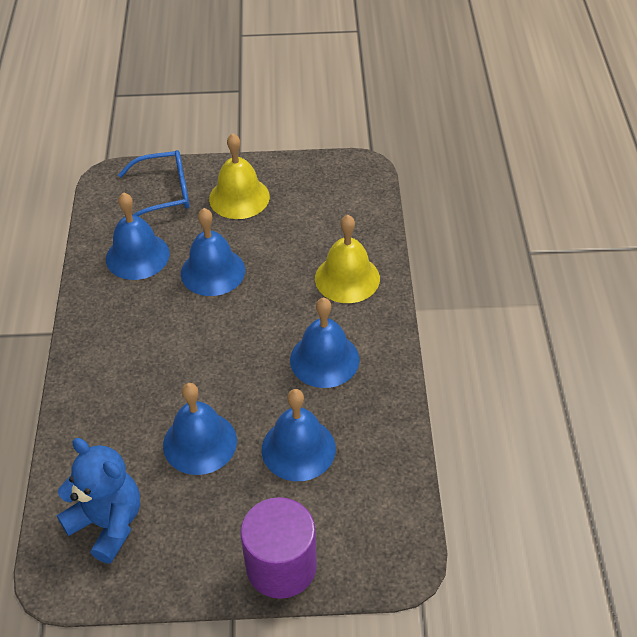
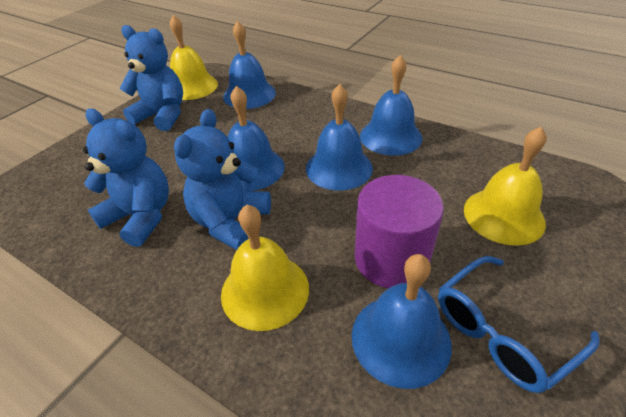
blue teddy bear: 1 -> 3
yellow bell: 2 -> 3

